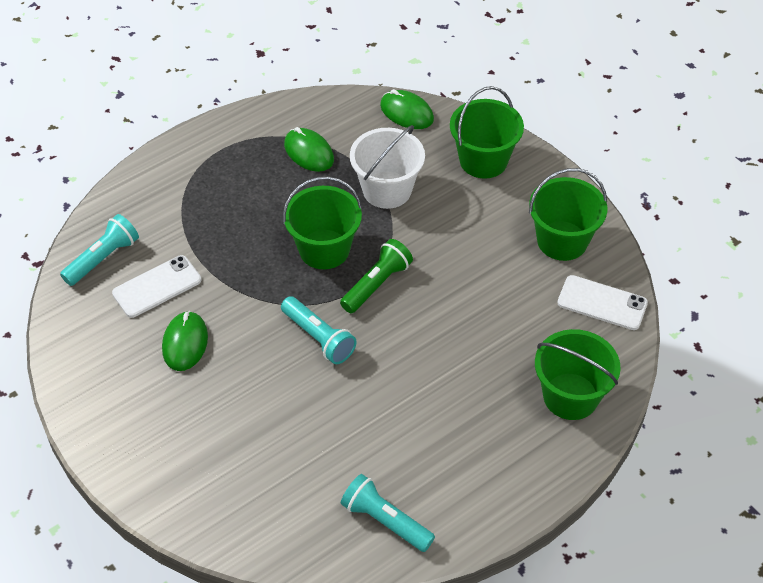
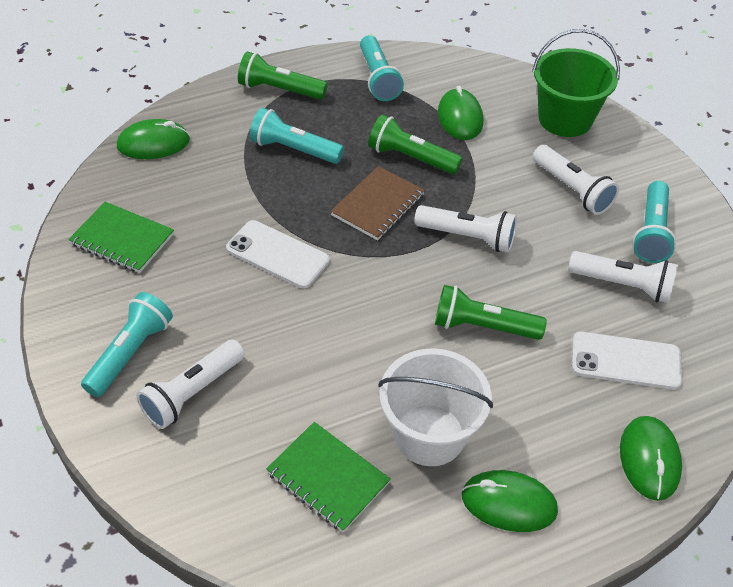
brown notebook: 0 -> 1
green bucket: 4 -> 1
green flashlight: 1 -> 3
green mouse: 3 -> 4
green notebook: 0 -> 2
turquoise flashlight: 3 -> 4
white flashlight: 0 -> 4

